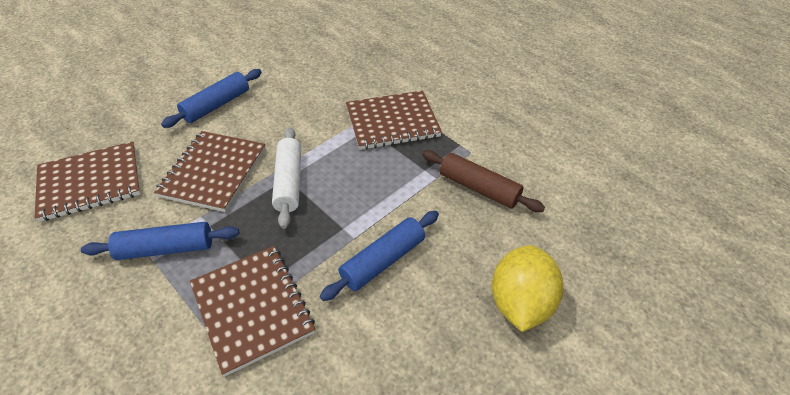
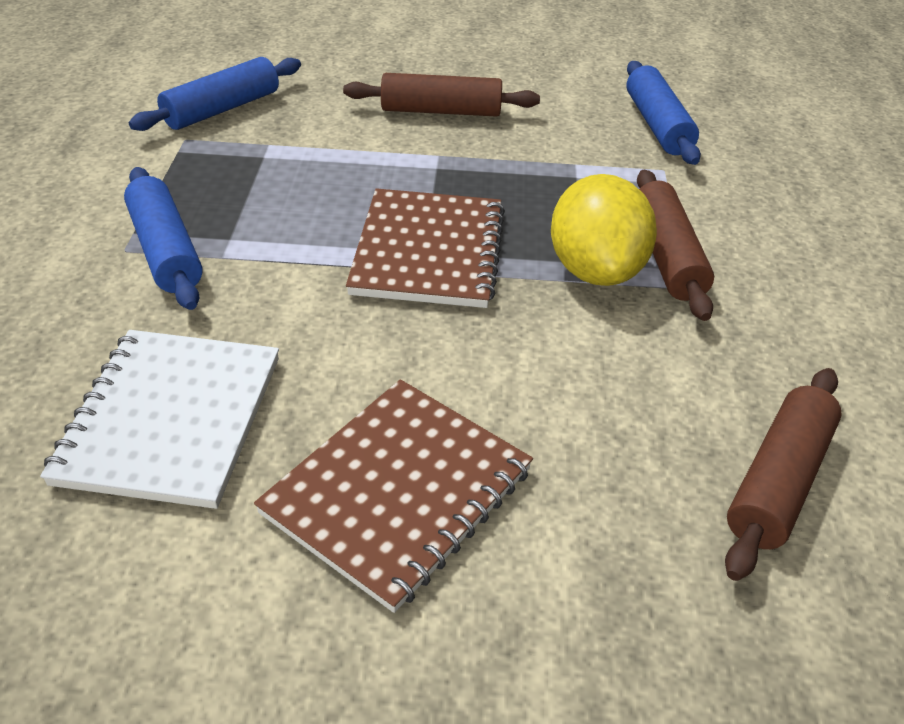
brown notebook: 4 -> 2
brown rolling pin: 1 -> 3
white notebook: 0 -> 1
white rolling pin: 1 -> 0

